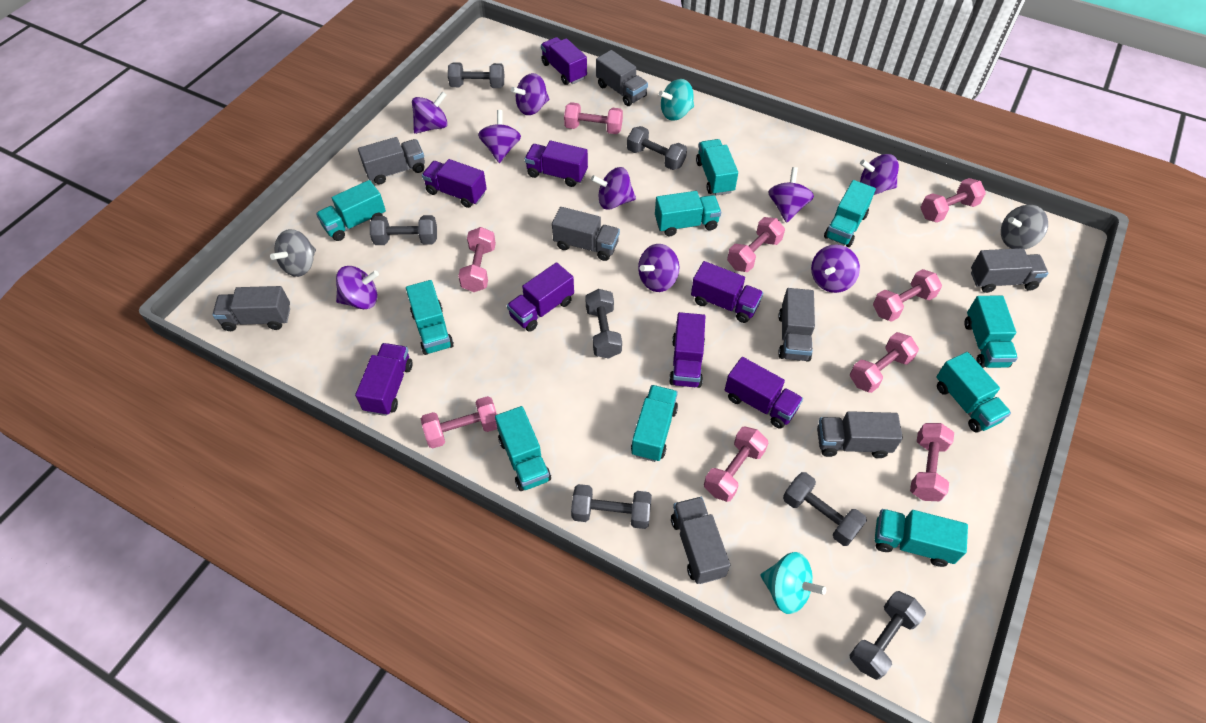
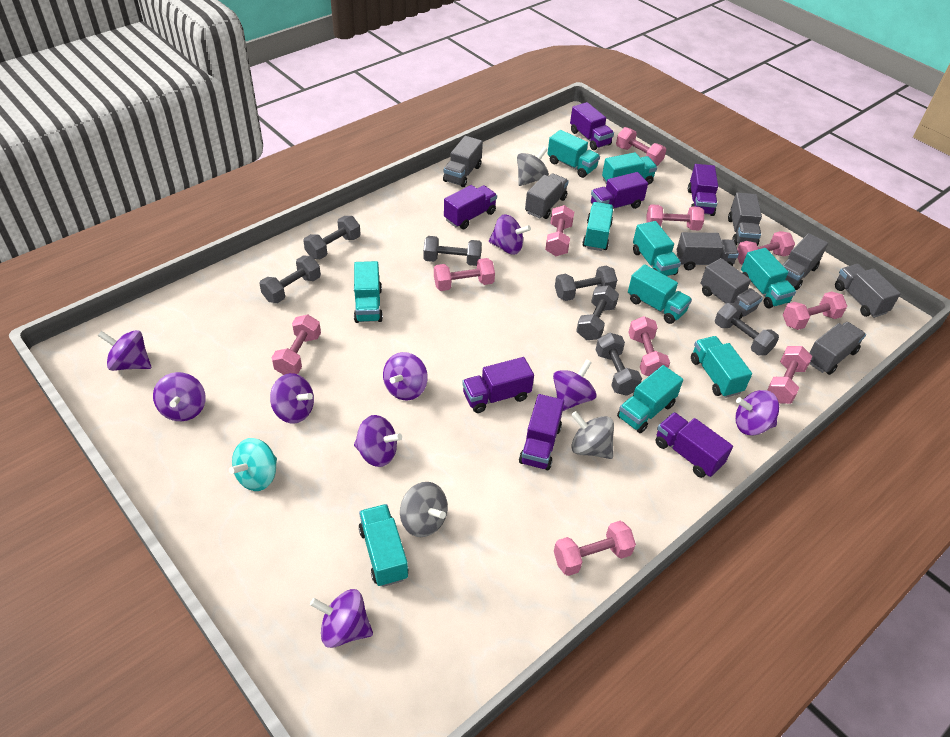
grey spinning top: 2 -> 3
pink dumbbell: 9 -> 10
purple truck: 8 -> 7
turquoise spinning top: 2 -> 1

